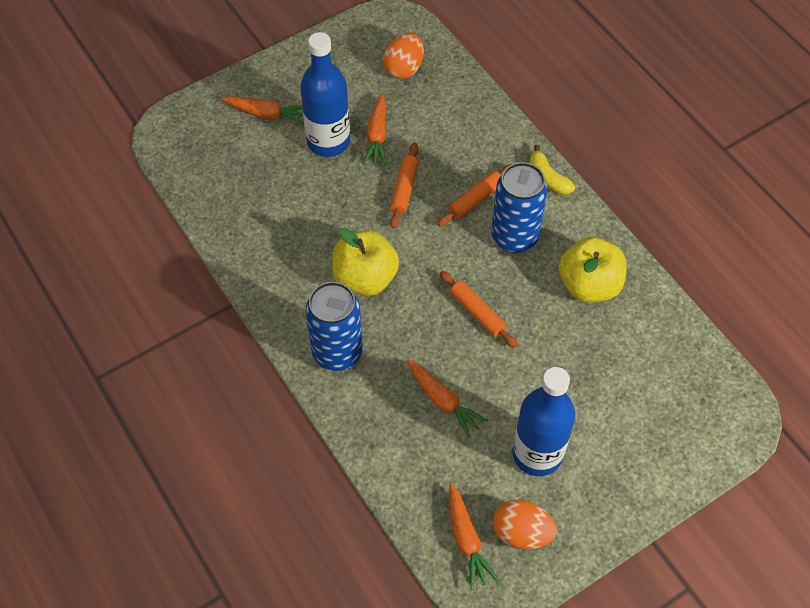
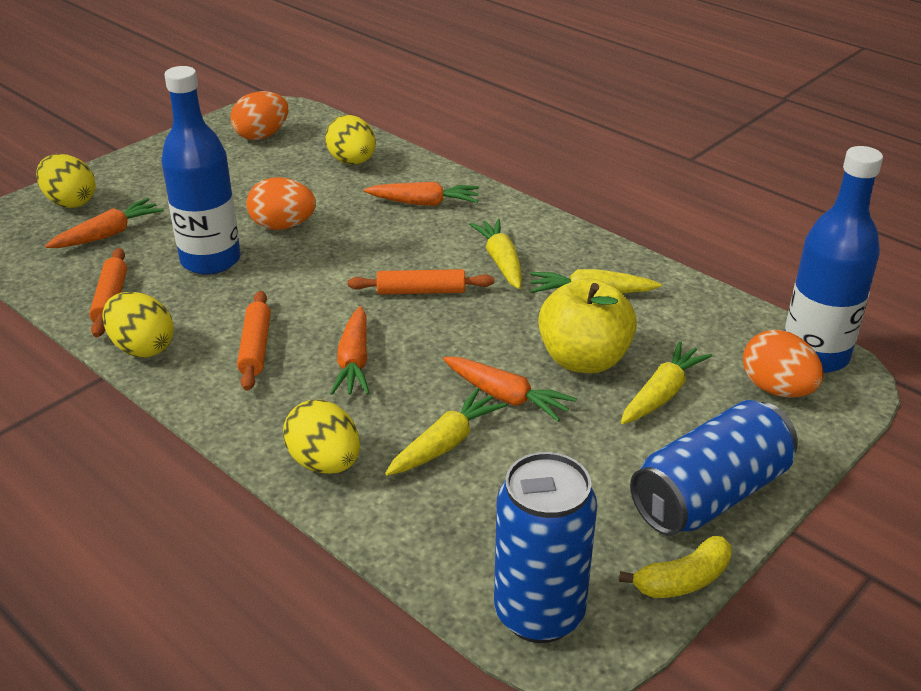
orange egg: 2 -> 3
yellow apple: 2 -> 1
yellow carrot: 0 -> 4
yellow egg: 0 -> 4

